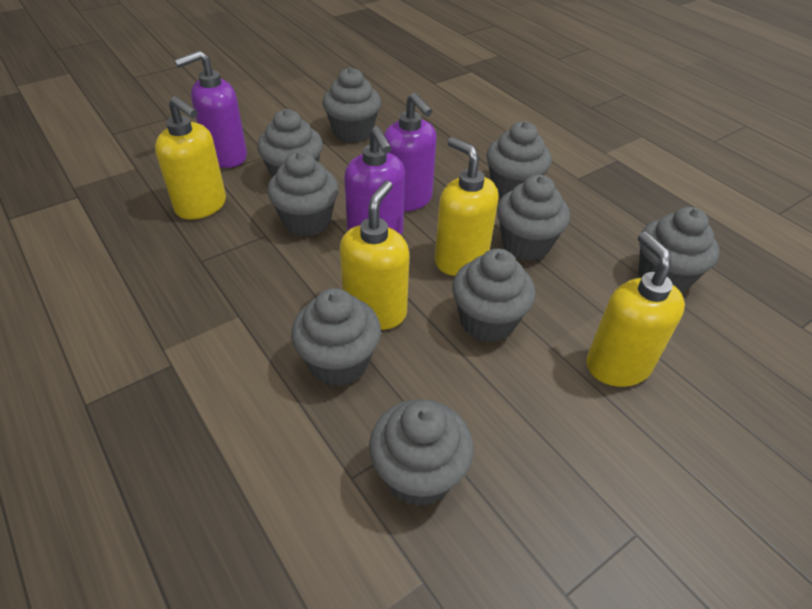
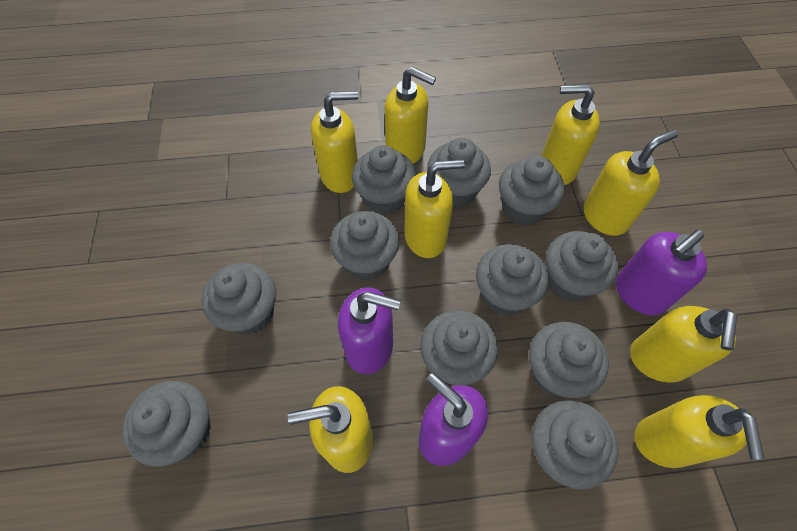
grey cupcake: 9 -> 11
yellow soap dispenser: 4 -> 8

